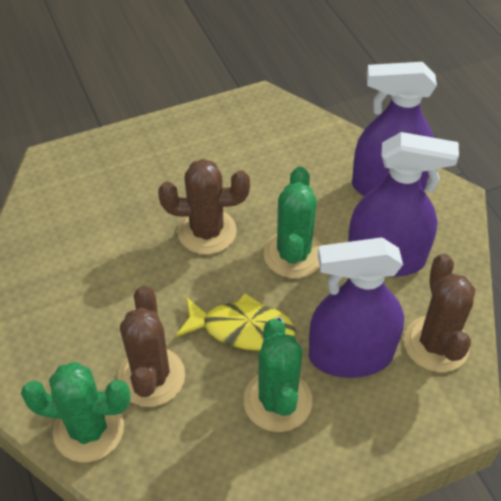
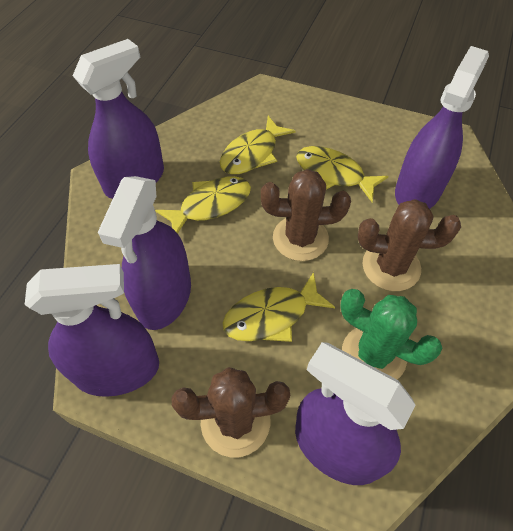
green cactus: 3 -> 1
purple spray bottle: 3 -> 5
yellow fish: 1 -> 4

